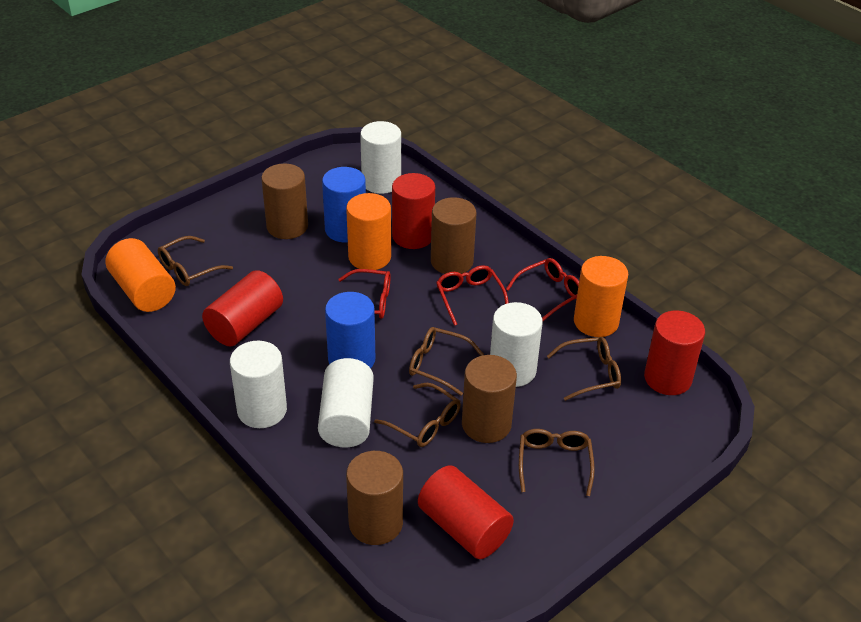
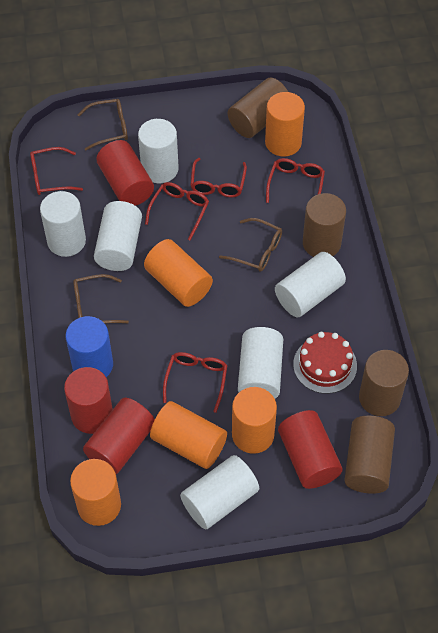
blue cylinder: 2 -> 1
brown glasses: 5 -> 3
orange cylinder: 3 -> 5
red cake: 0 -> 1
red glasses: 3 -> 5
white cylinder: 4 -> 6

